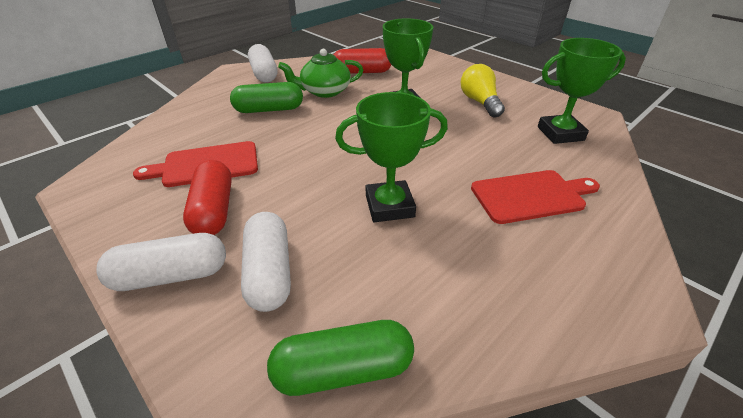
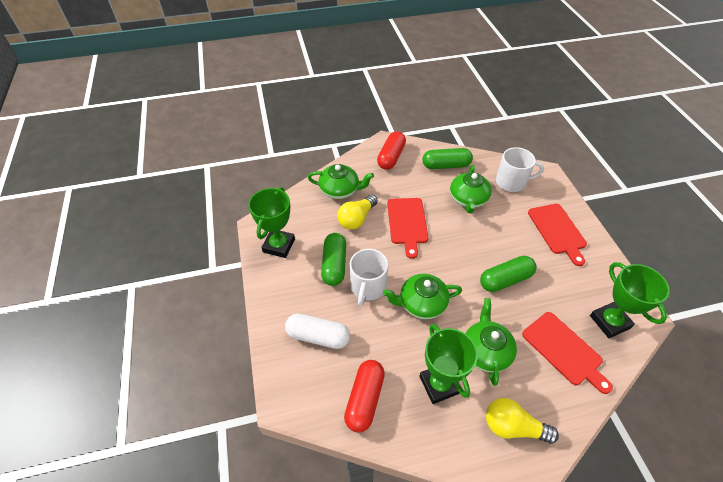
green capsule: 2 -> 3
green teapot: 1 -> 4
red cutting board: 2 -> 3
white capsule: 3 -> 1
white mug: 0 -> 2
yellow light bulb: 1 -> 2

